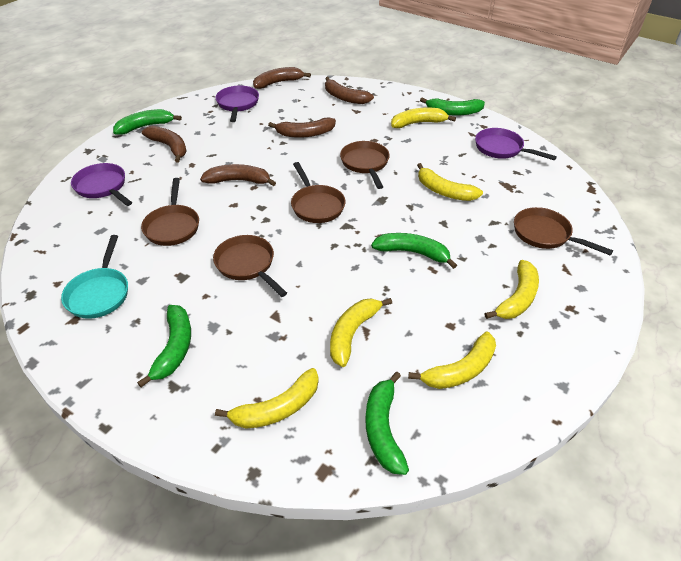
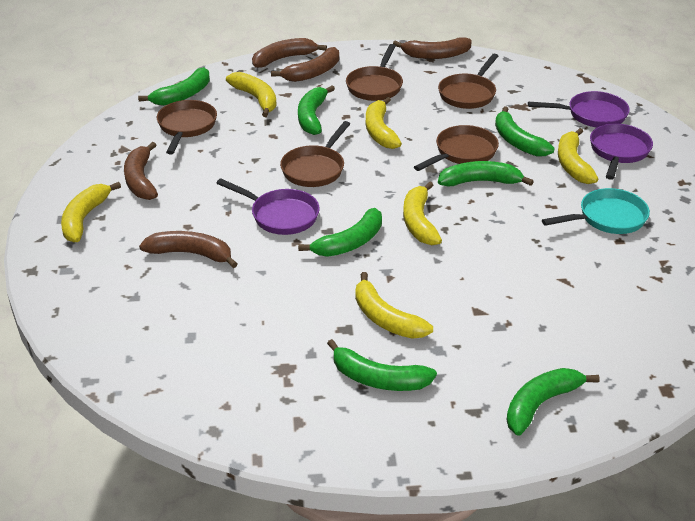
green banana: 5 -> 7

